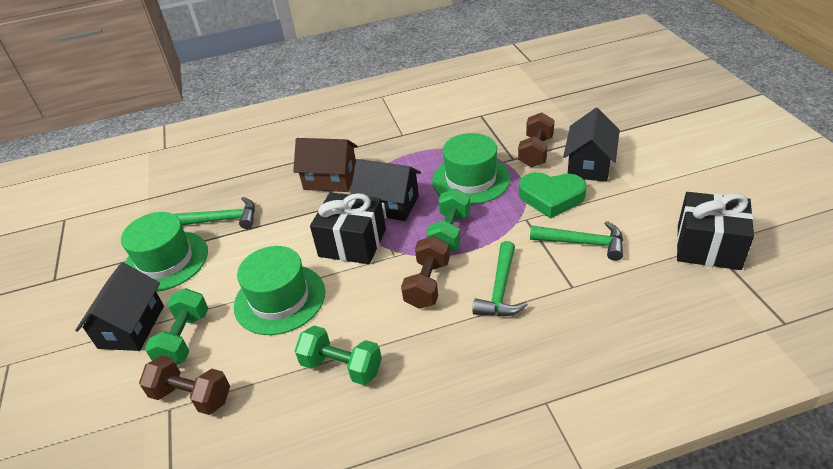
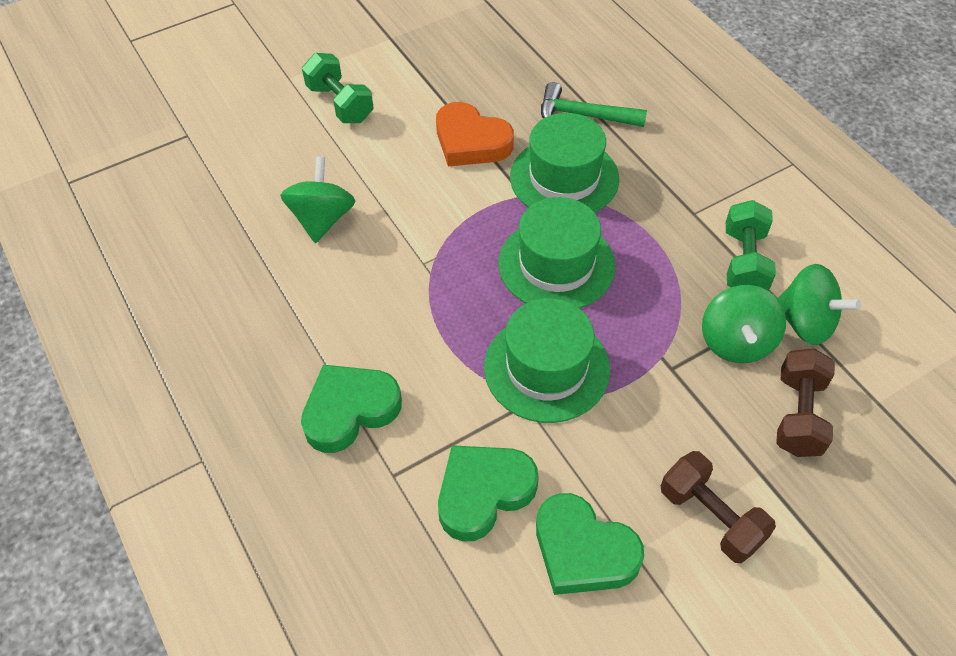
black gift: 2 -> 0
black house: 3 -> 0
brown dumbbell: 3 -> 2
brown house: 1 -> 0
green dumbbell: 3 -> 2
green hammer: 3 -> 1
green heart: 1 -> 3
green spinning top: 0 -> 3
orange heart: 0 -> 1

